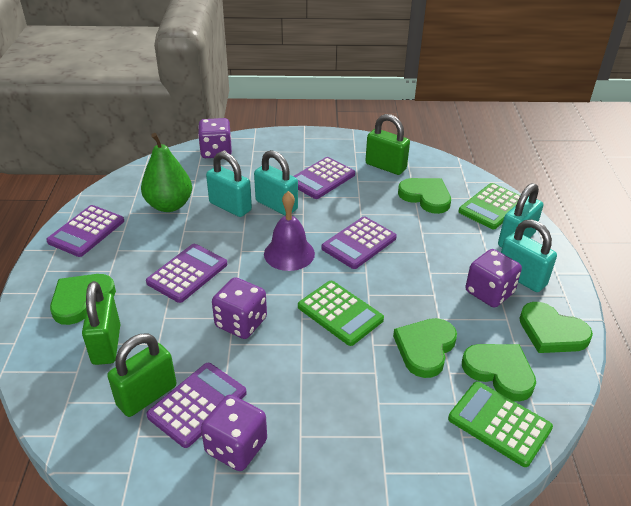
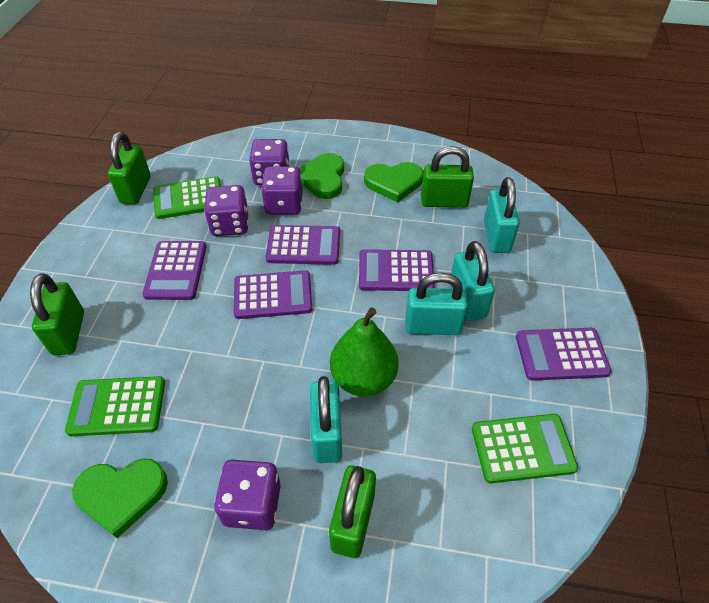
green heart: 5 -> 3
green padlock: 3 -> 4
purple bell: 1 -> 0

